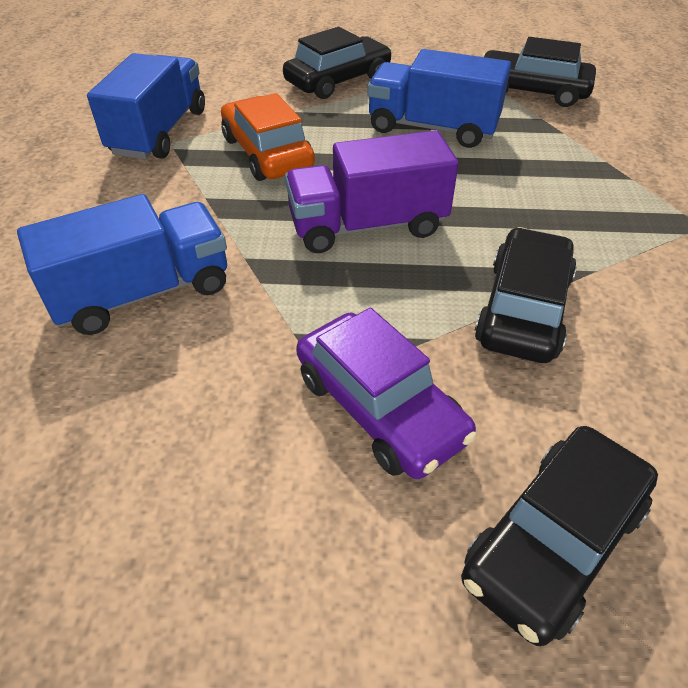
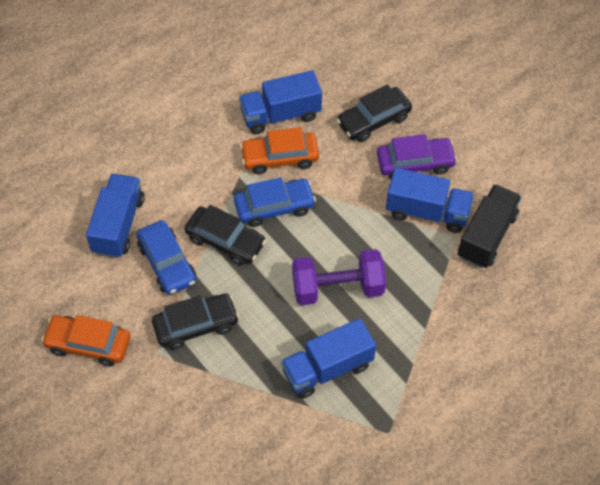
black car: 4 -> 3
black truck: 0 -> 1
blue car: 0 -> 2
blue truck: 3 -> 4
orange car: 1 -> 2
purple dumbbell: 0 -> 1
purple truck: 1 -> 0

